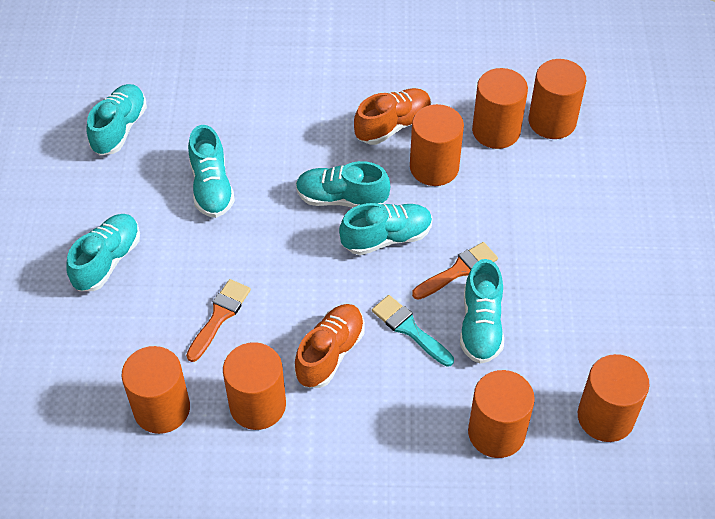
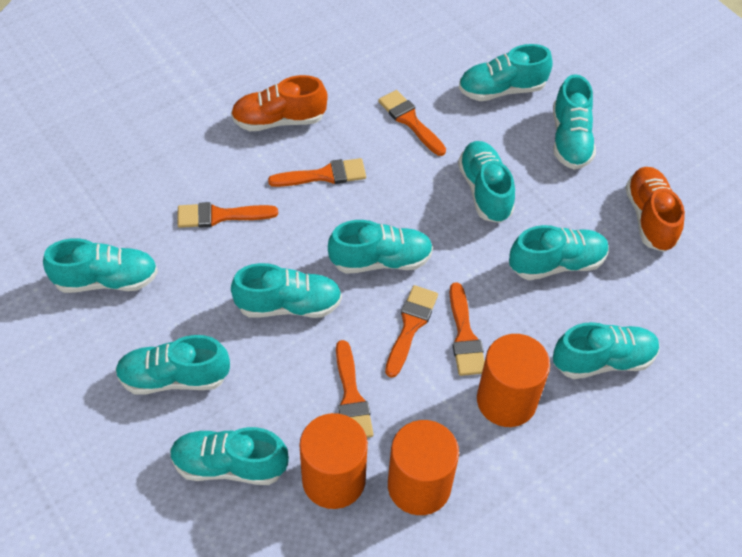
orange brush: 2 -> 6
orange cylinder: 7 -> 3
turquoise brush: 1 -> 0
turquoise shoe: 6 -> 10

